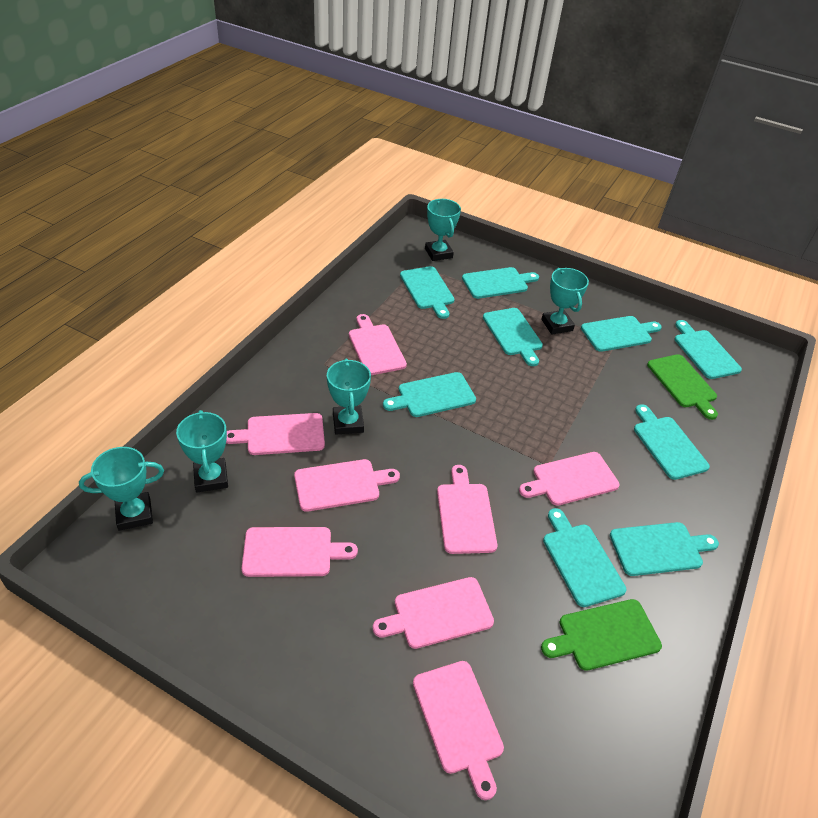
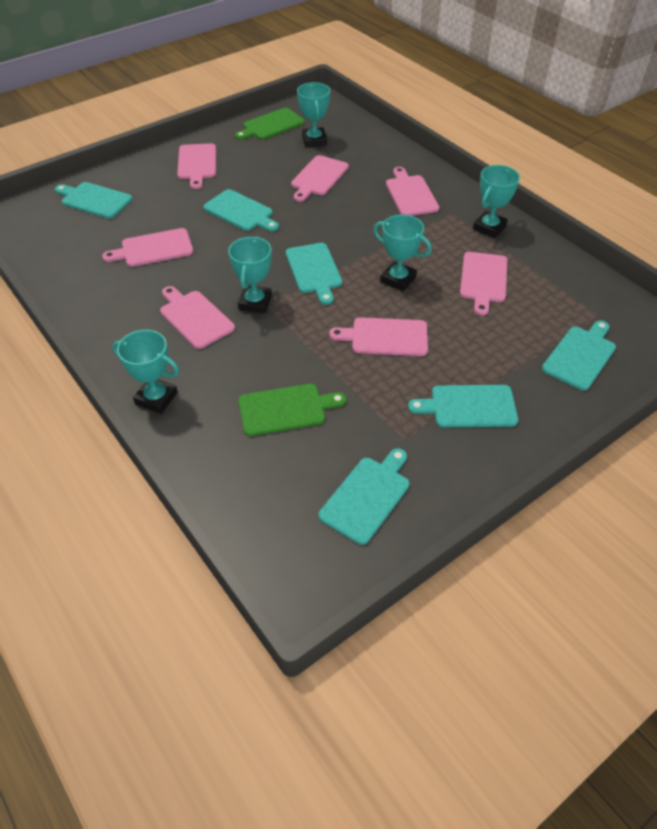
pink cutting board: 8 -> 7
turquoise cutting board: 9 -> 6

